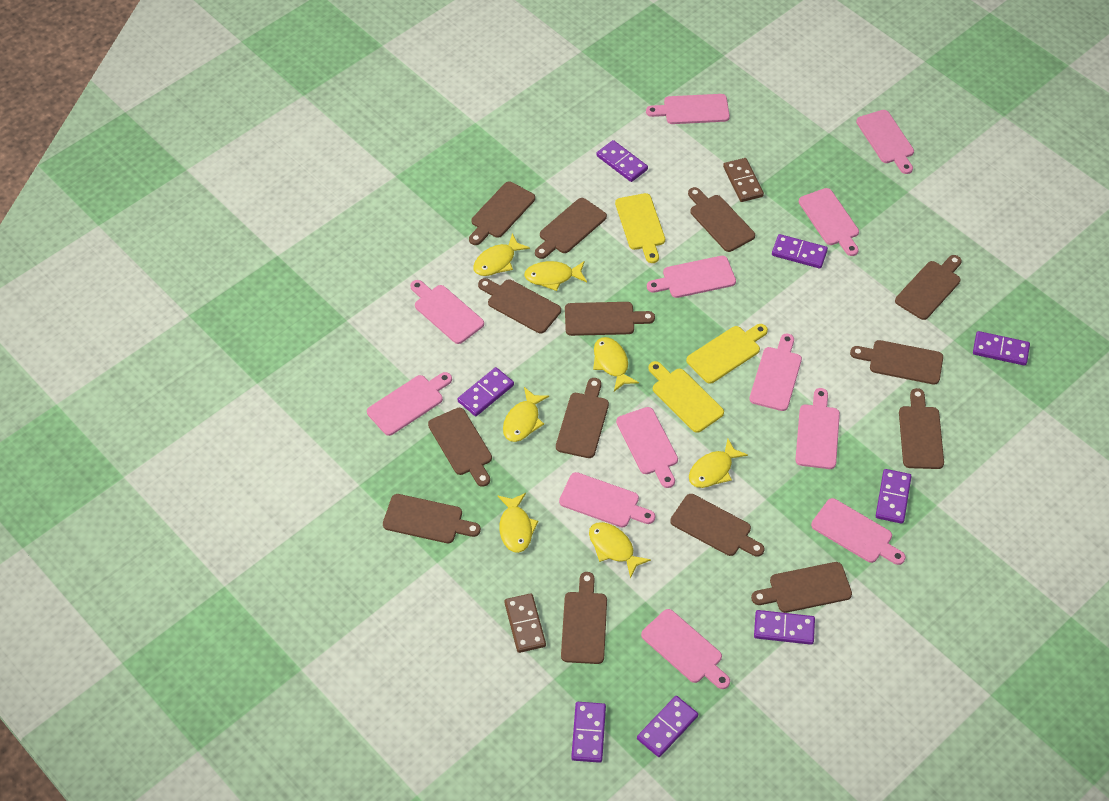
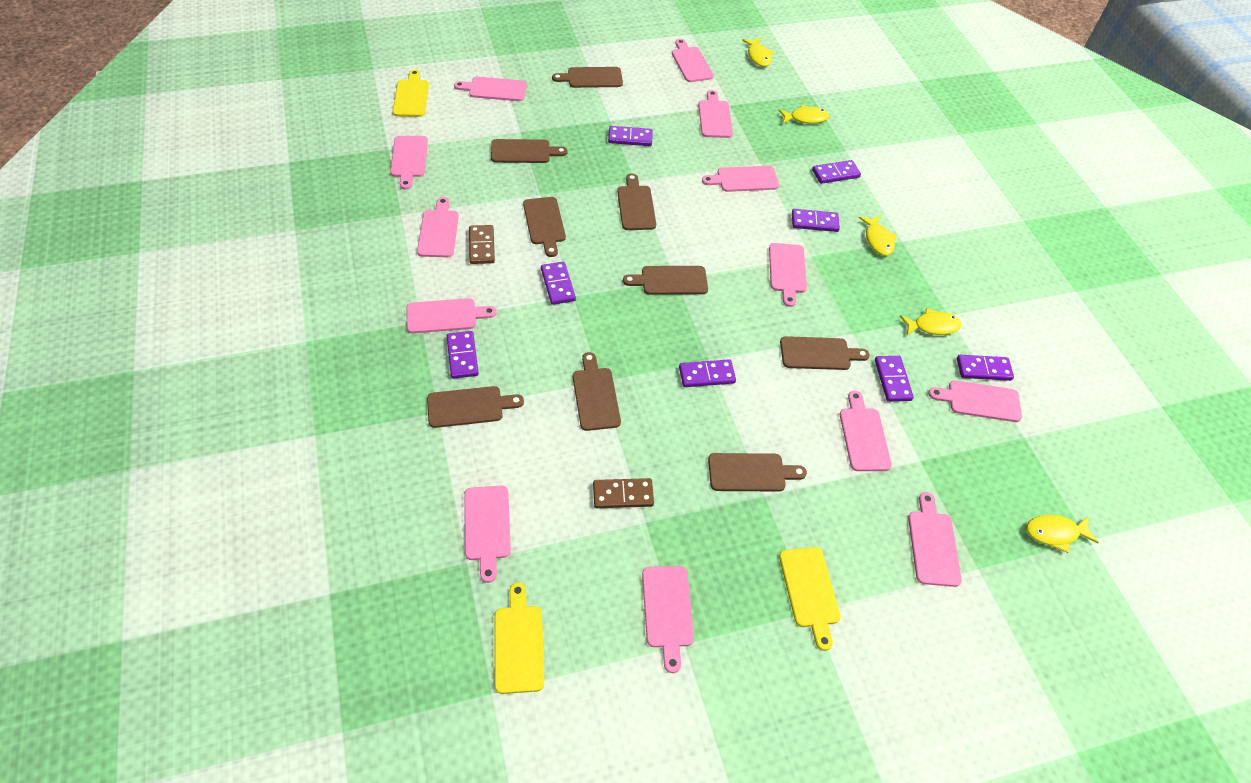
brown cutting board: 14 -> 9
pink cutting board: 12 -> 13
yellow fish: 7 -> 5

